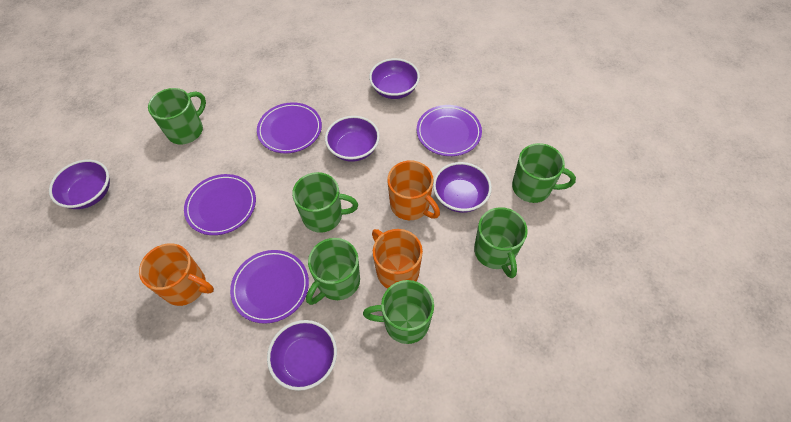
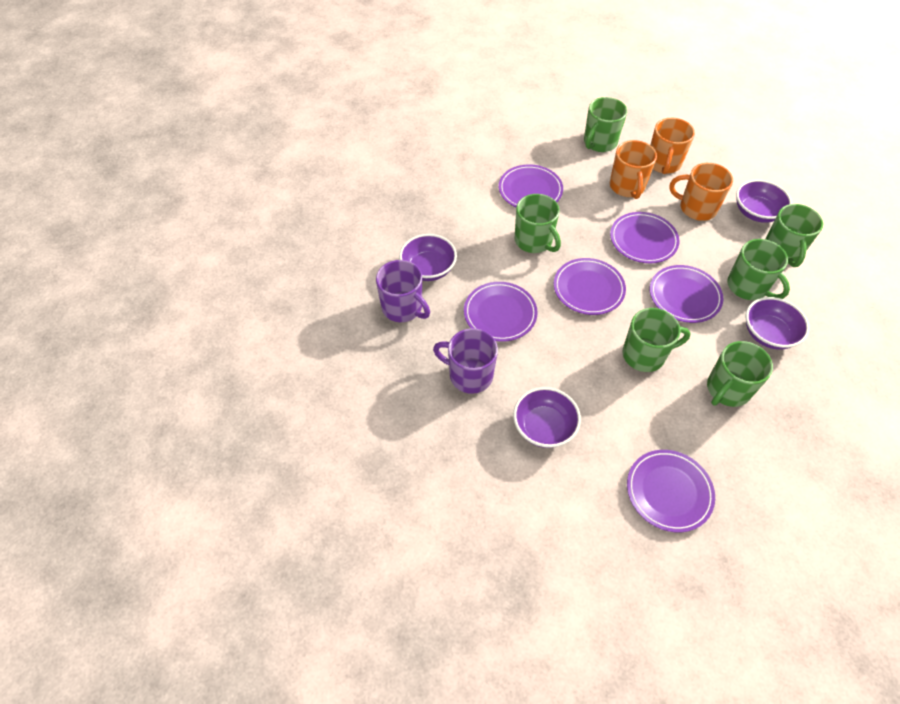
purple bowl: 5 -> 4
purple mug: 0 -> 2
purple plate: 4 -> 6

